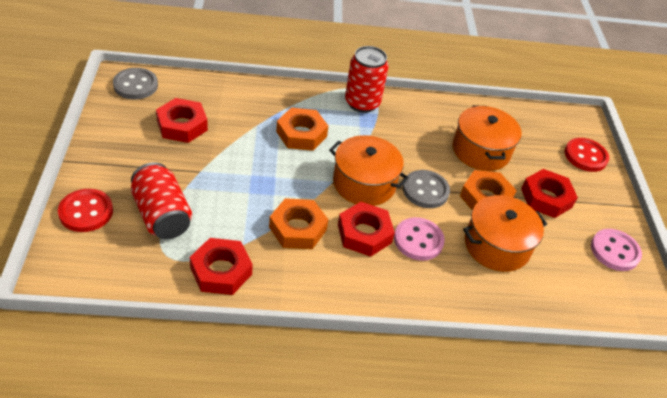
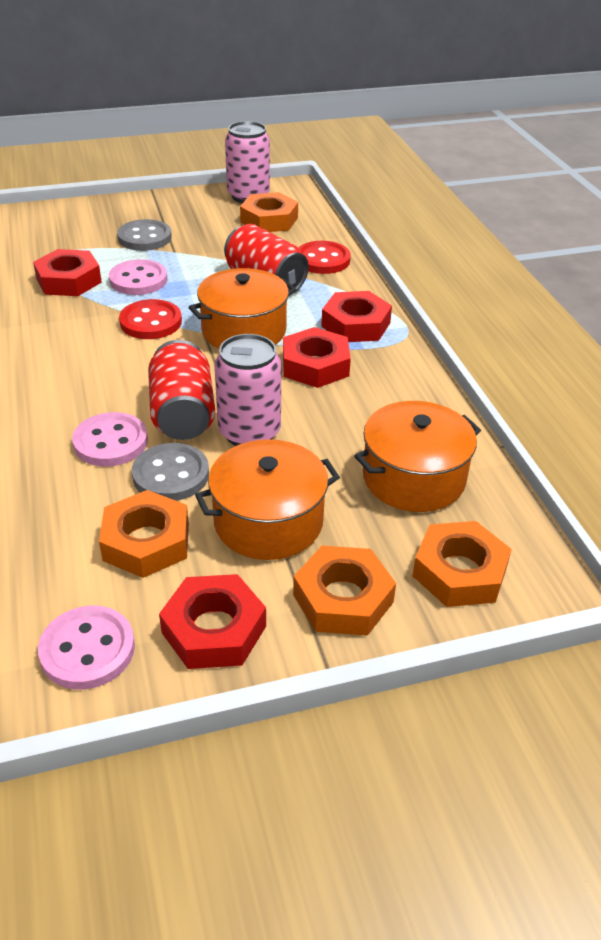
orange nut: 3 -> 4
pink button: 2 -> 3
pink can: 0 -> 2

